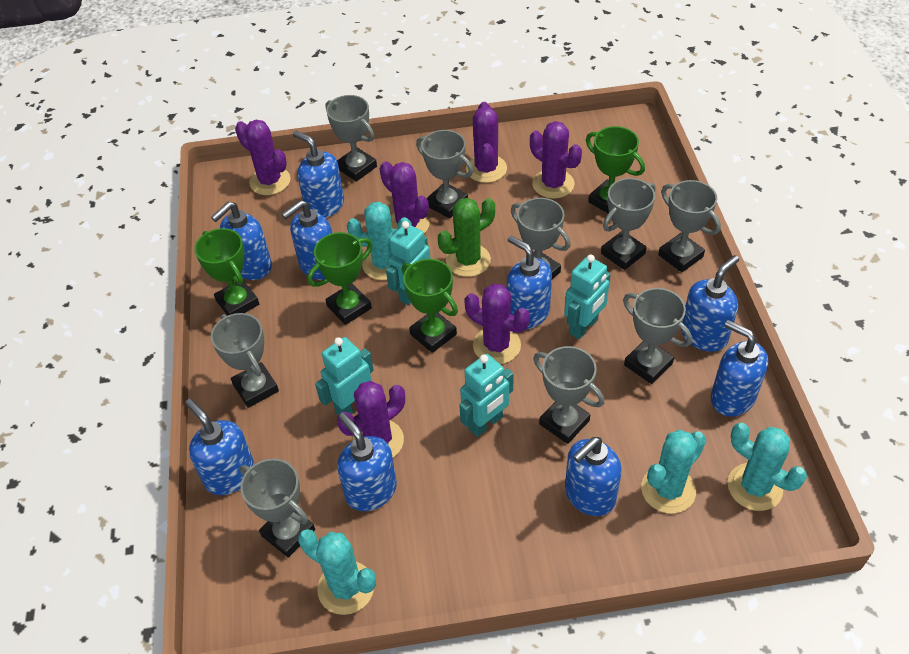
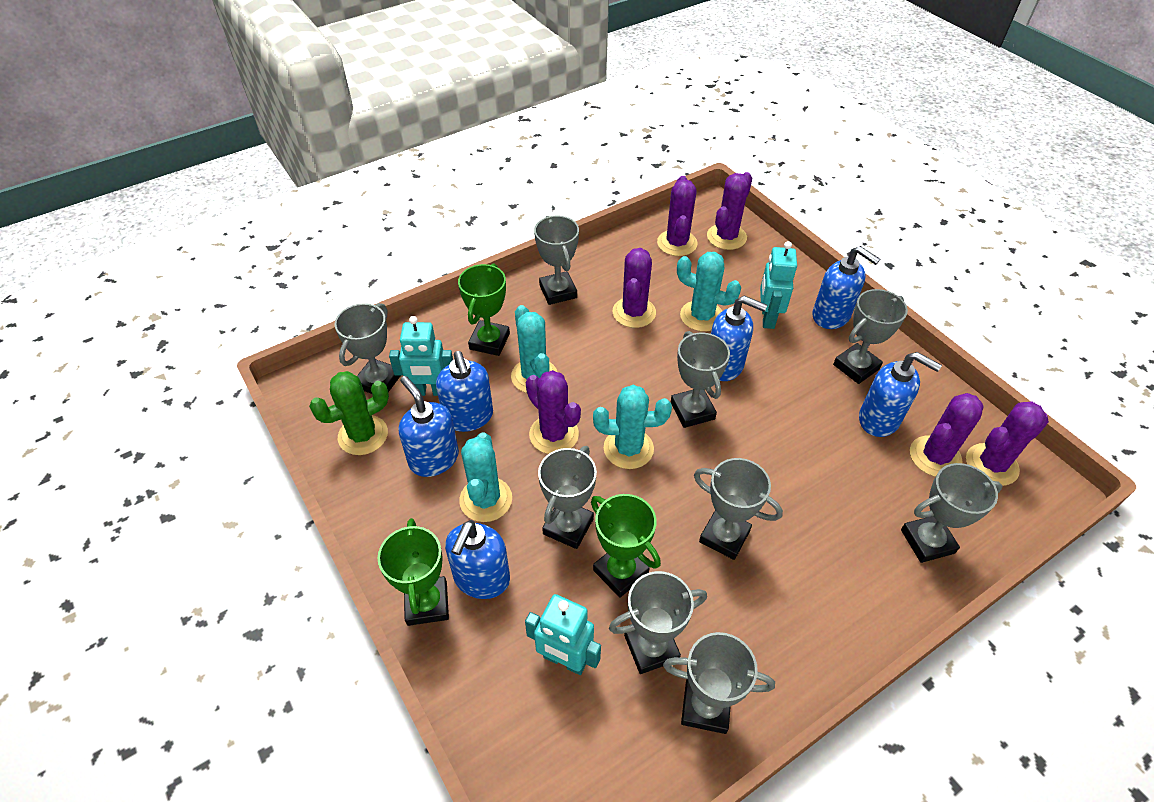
blue soap dispenser: 9 -> 6
green trophy: 4 -> 3
turquoise robot: 4 -> 3

